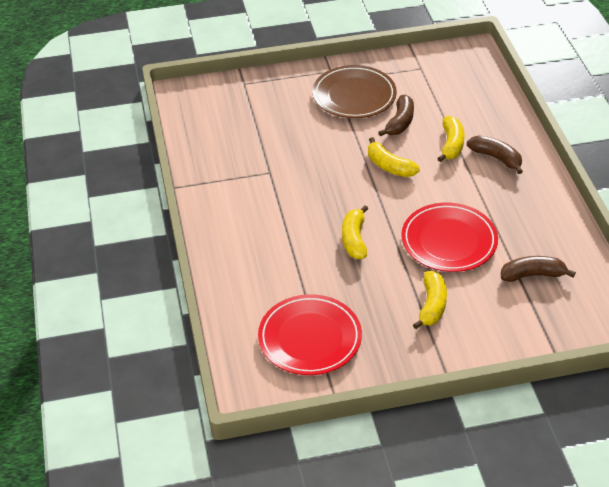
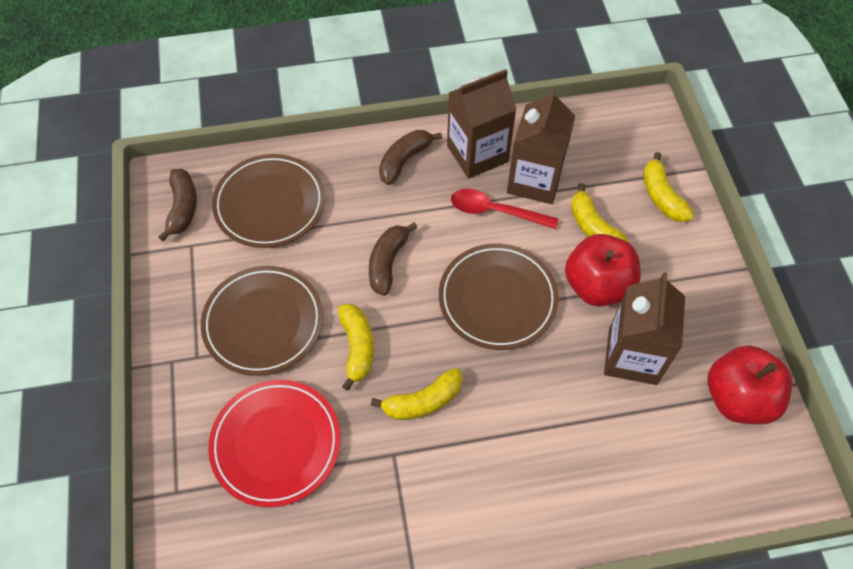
brown carton: 0 -> 3
brown plate: 1 -> 3
red apple: 0 -> 2
red plate: 2 -> 1
red spoon: 0 -> 1

